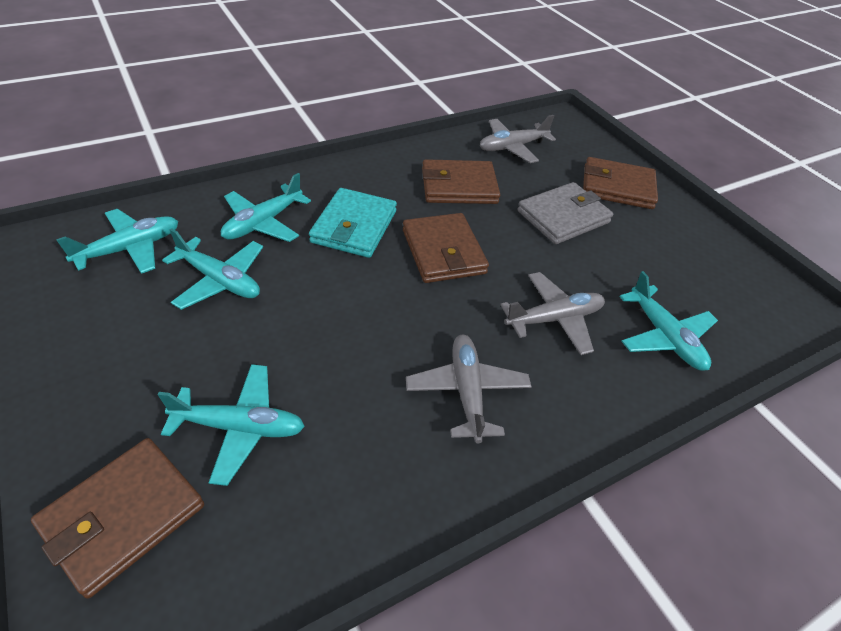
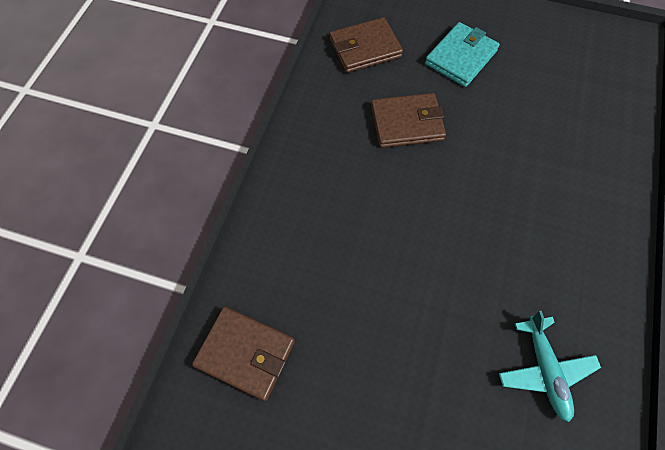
brown wallet: 4 -> 3
grey plane: 3 -> 0
grey wallet: 1 -> 0
turquoise plane: 5 -> 1

